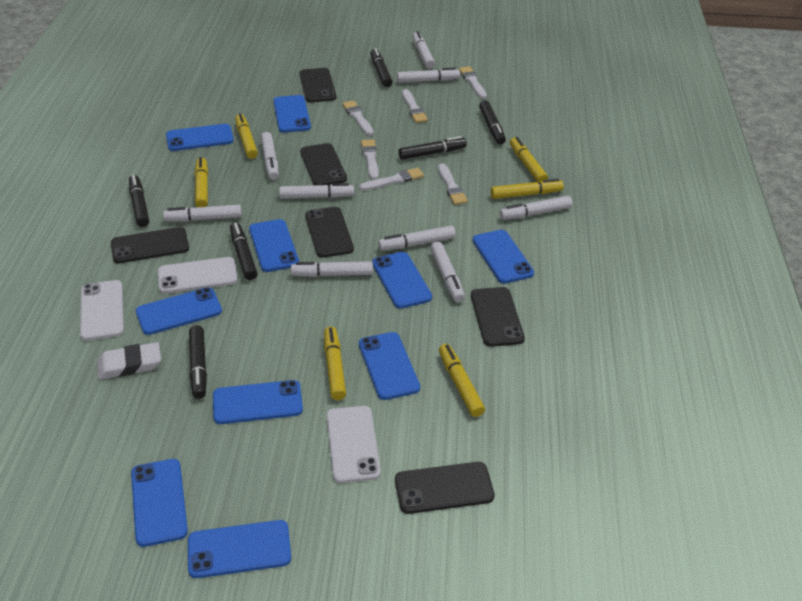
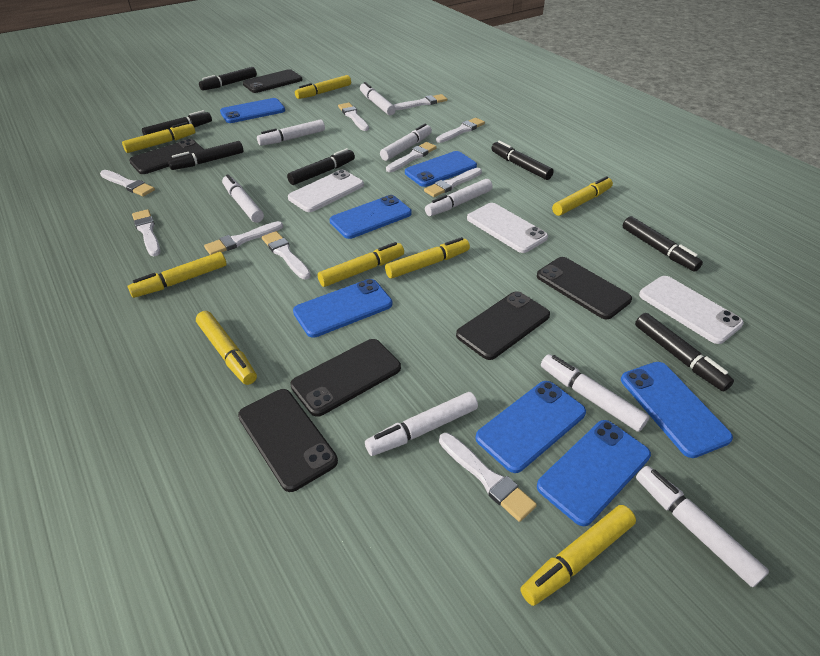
black marker: 6 -> 7
blue phone: 10 -> 7
white brush: 6 -> 10
white eraser: 1 -> 0
white marker: 9 -> 8
yellow marker: 6 -> 8

